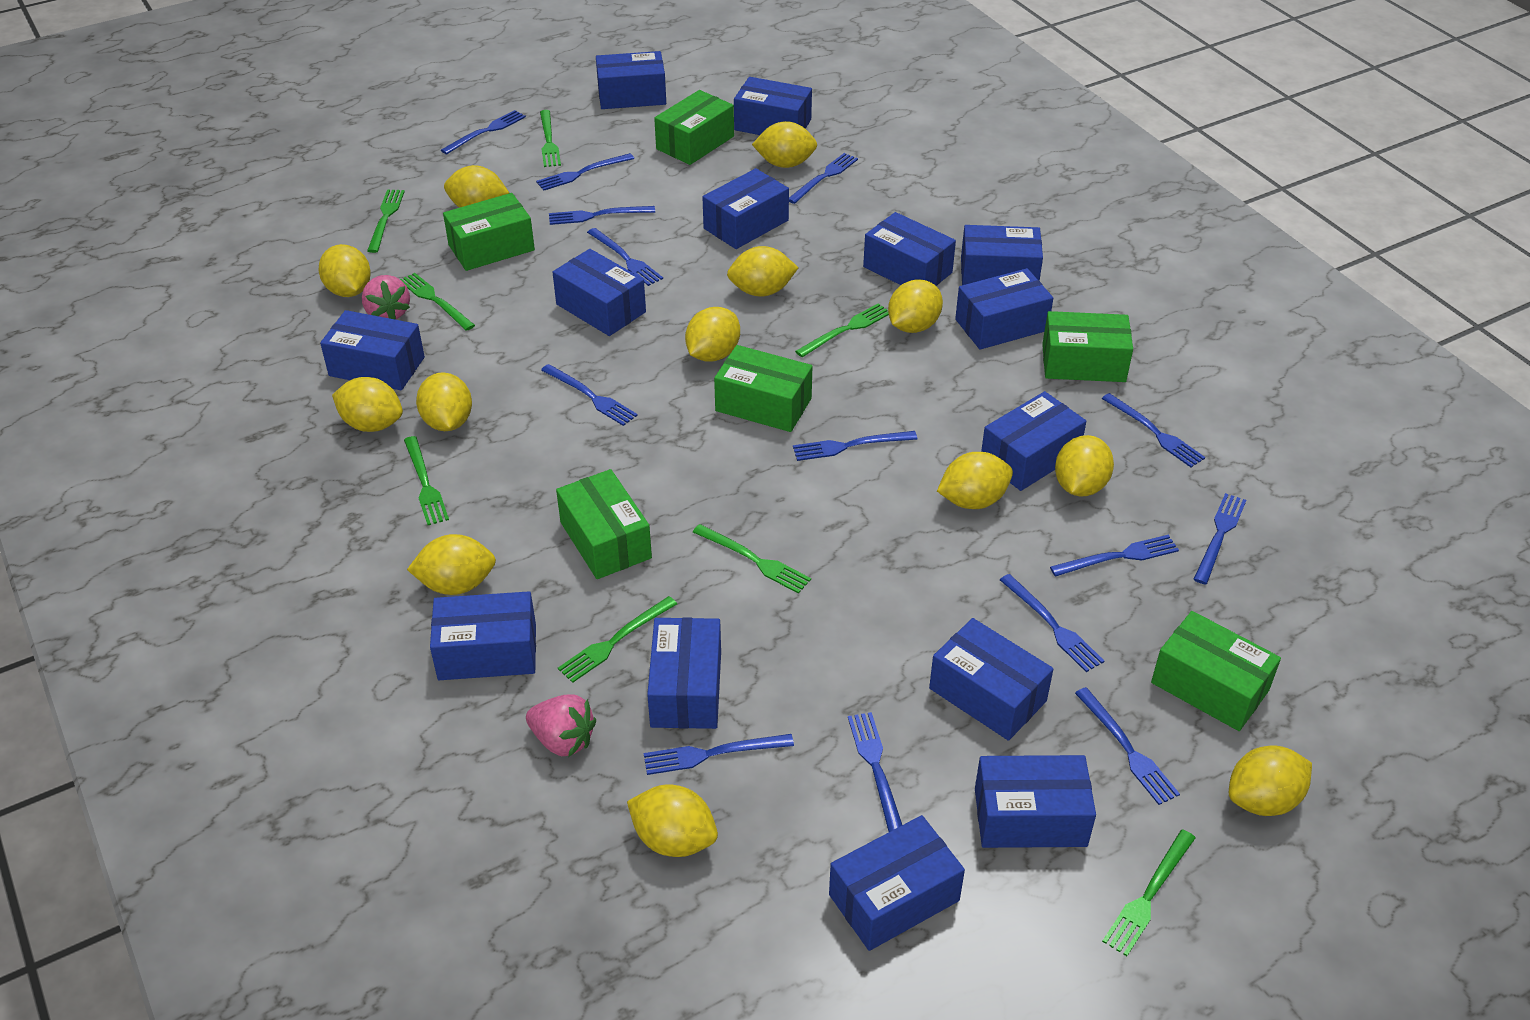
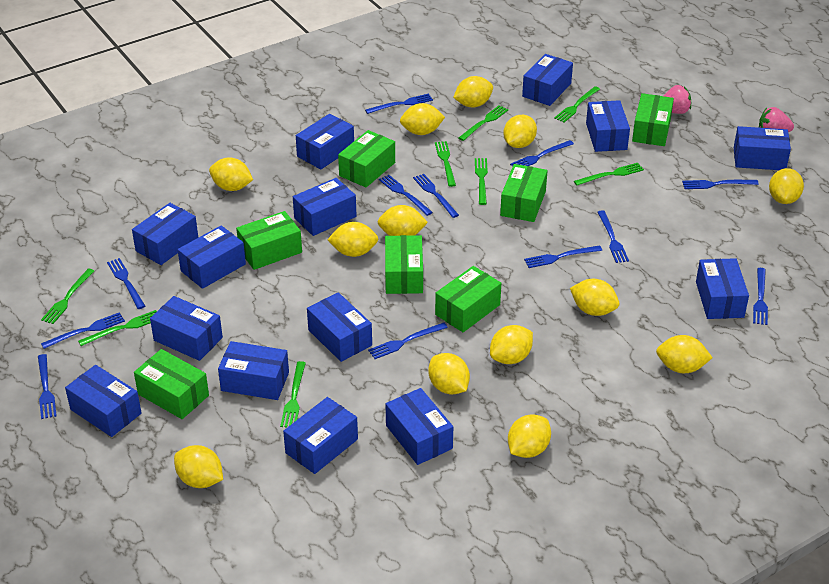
blue fork: 14 -> 12
green box: 6 -> 7

